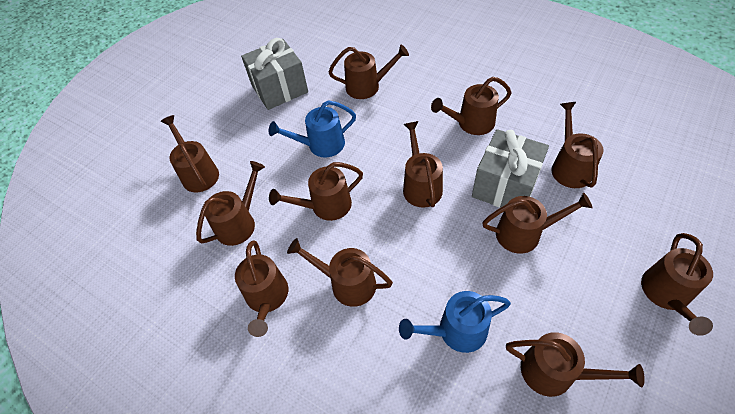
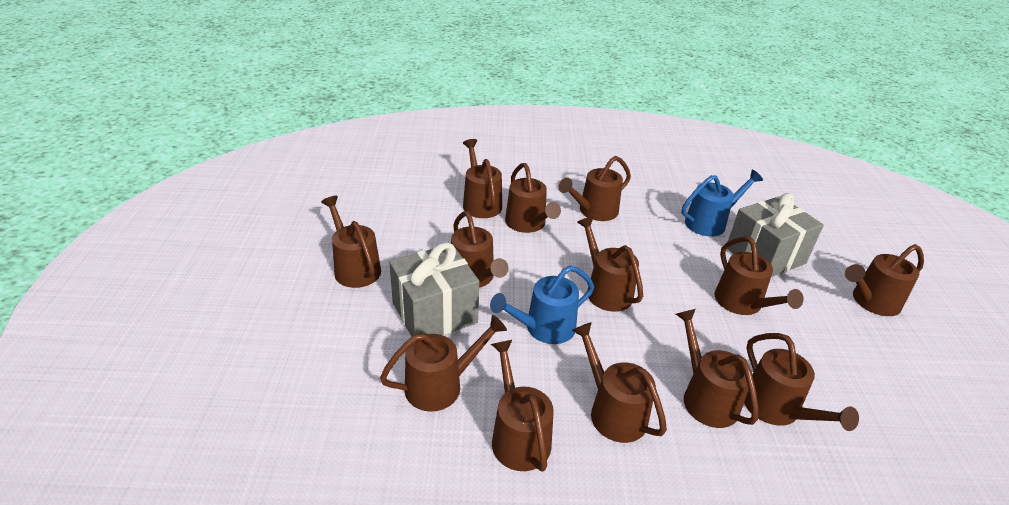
brown watering can: 12 -> 13

